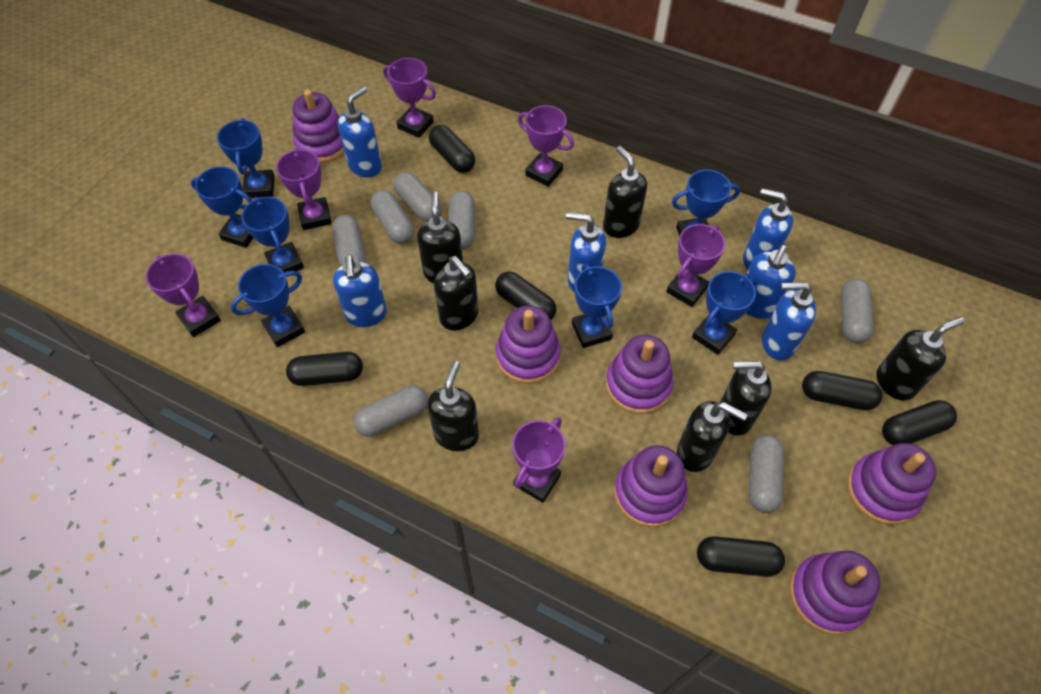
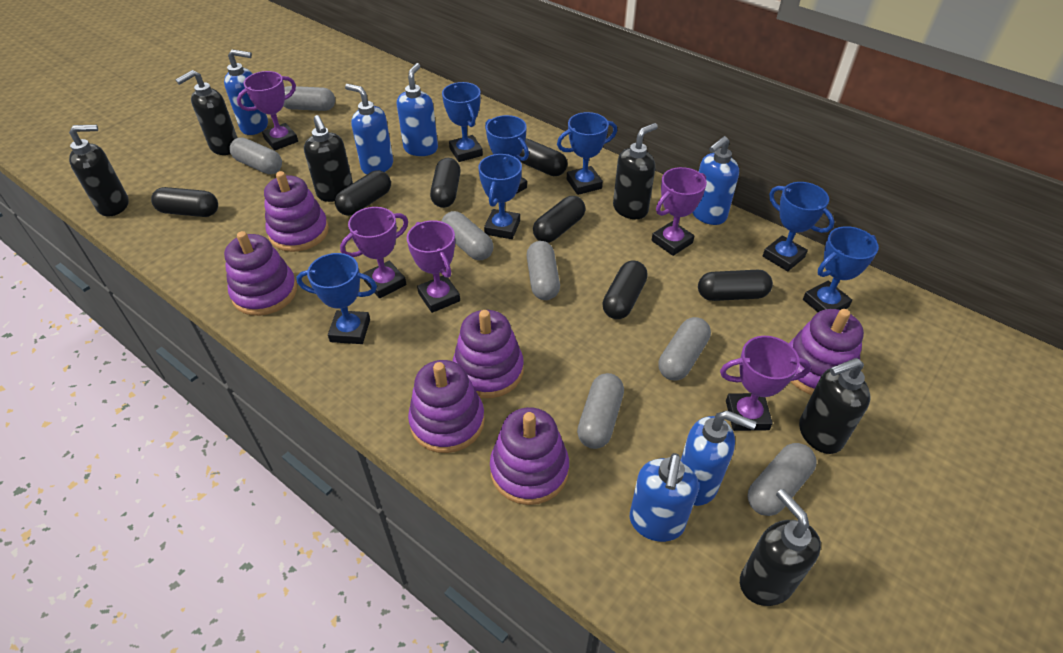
black capsule: 6 -> 7
black soap dispenser: 7 -> 6
purple trophy: 6 -> 5

